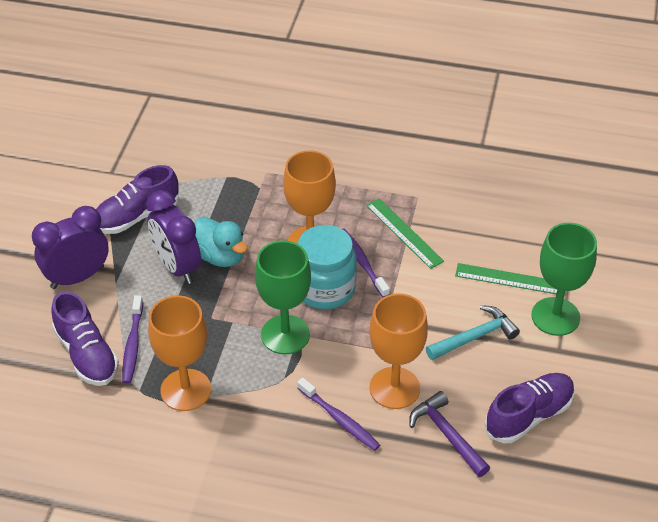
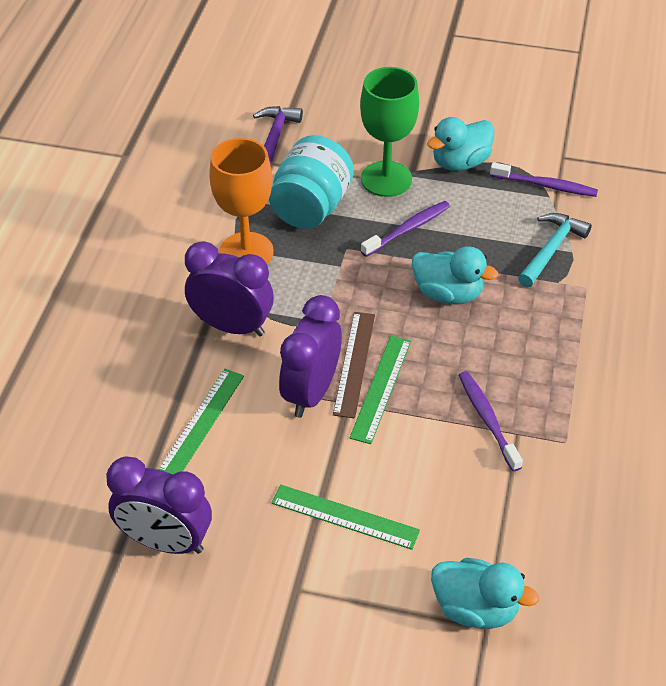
brown ruler: 0 -> 1
green goblet: 2 -> 1
green ruler: 2 -> 3
orange goblet: 3 -> 1
purple clock: 2 -> 3
purple shoe: 3 -> 0
turquoise duck: 1 -> 3

